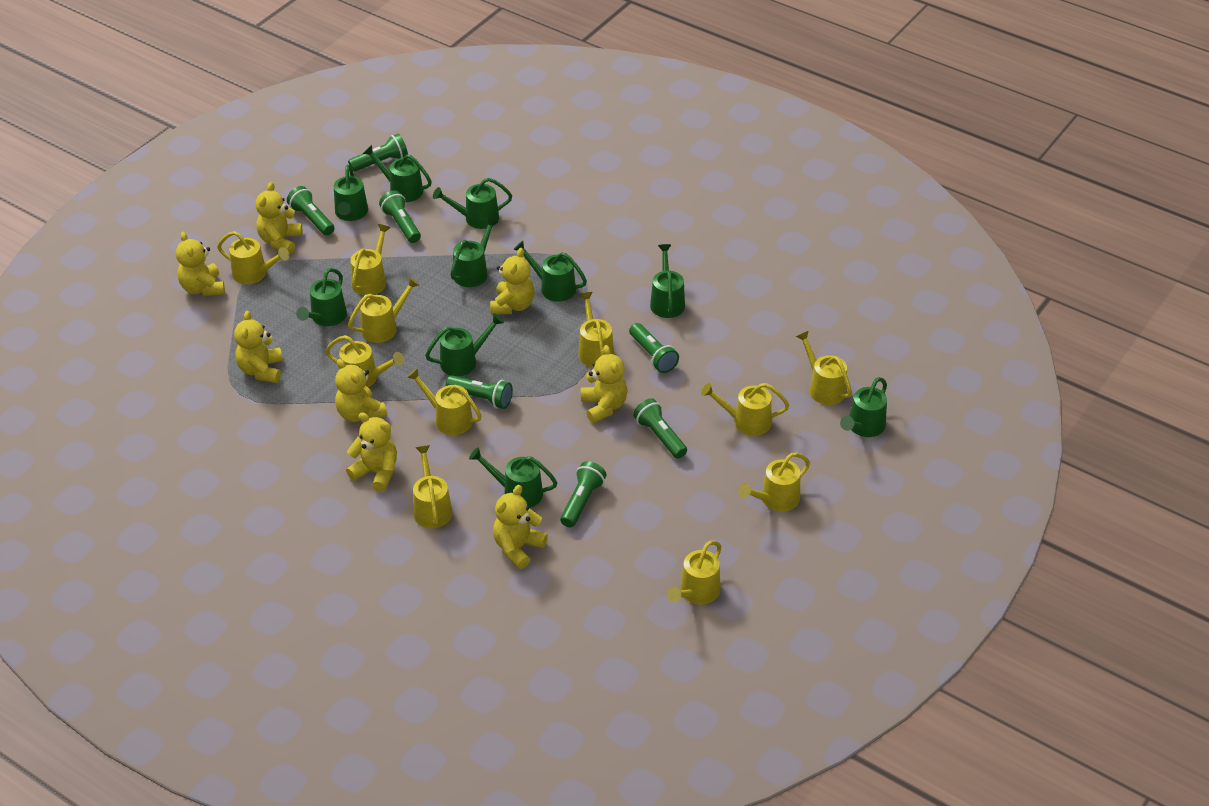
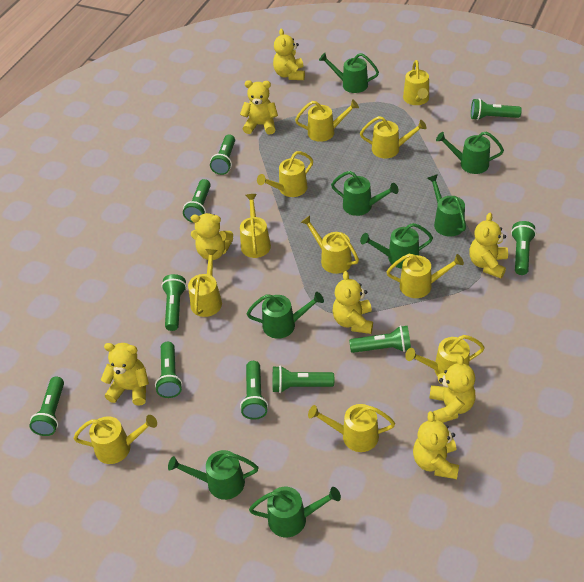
green flashlight: 7 -> 10
green watering can: 10 -> 8

